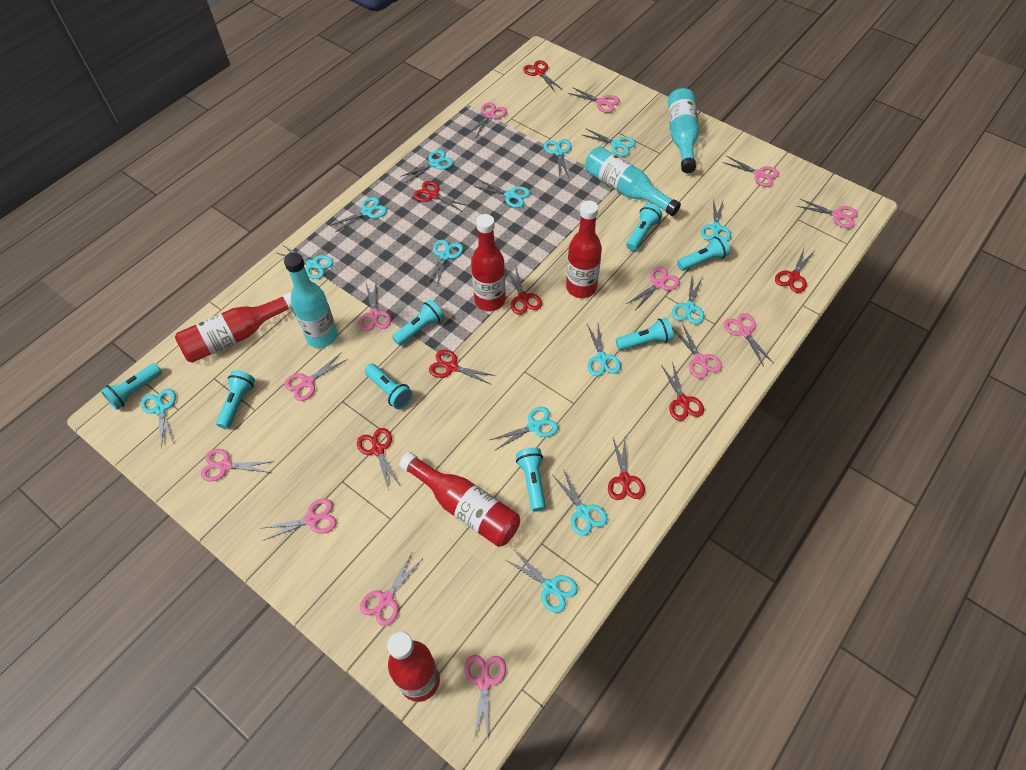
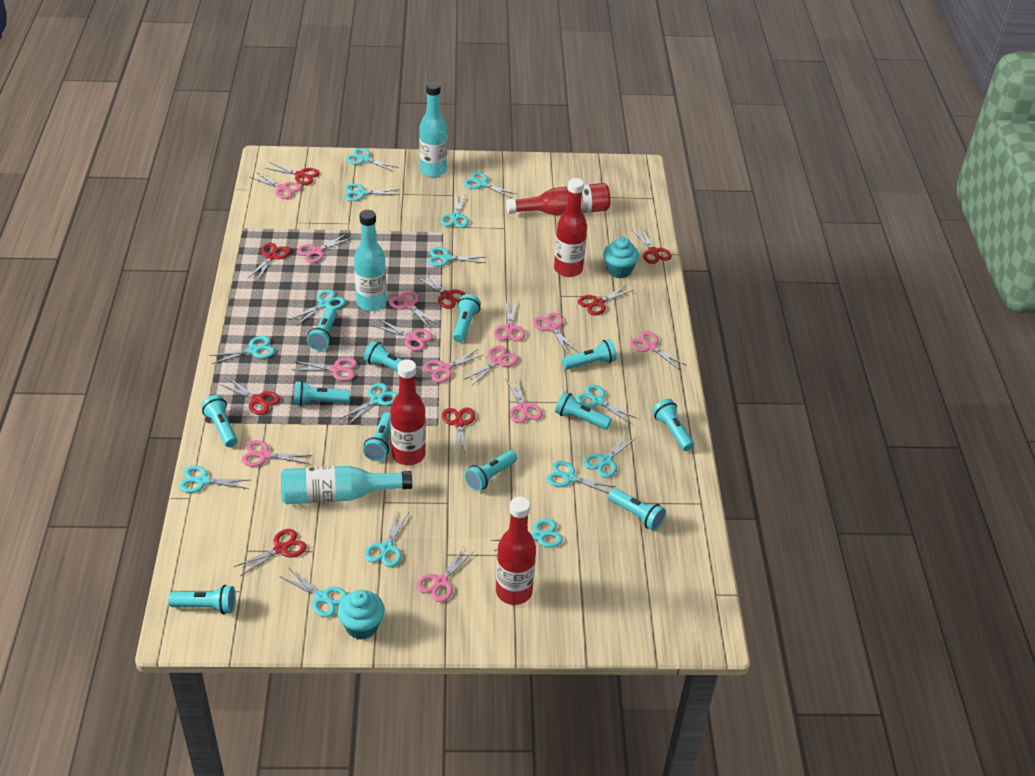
red bottle: 5 -> 4
turquoise cupcake: 0 -> 2
turquoise flashlight: 8 -> 12
turquoise scissors: 14 -> 15

